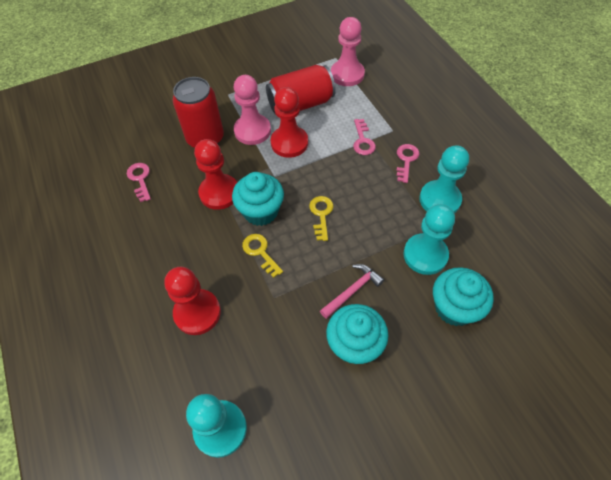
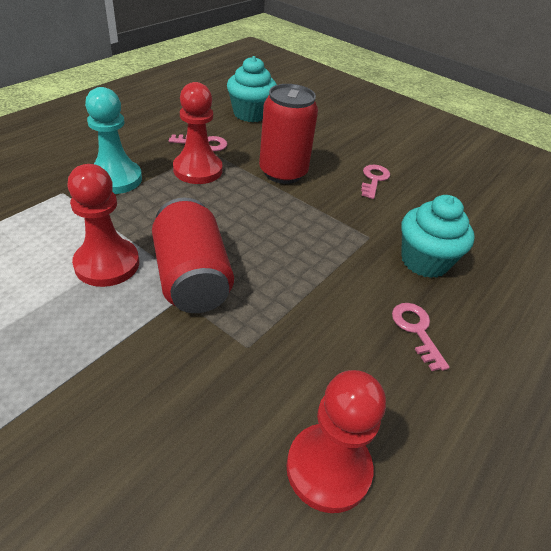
pink hammer: 1 -> 0
pink pawn: 2 -> 0
turquoise cupcake: 3 -> 2
turquoise pawn: 3 -> 1
yellow key: 2 -> 0

